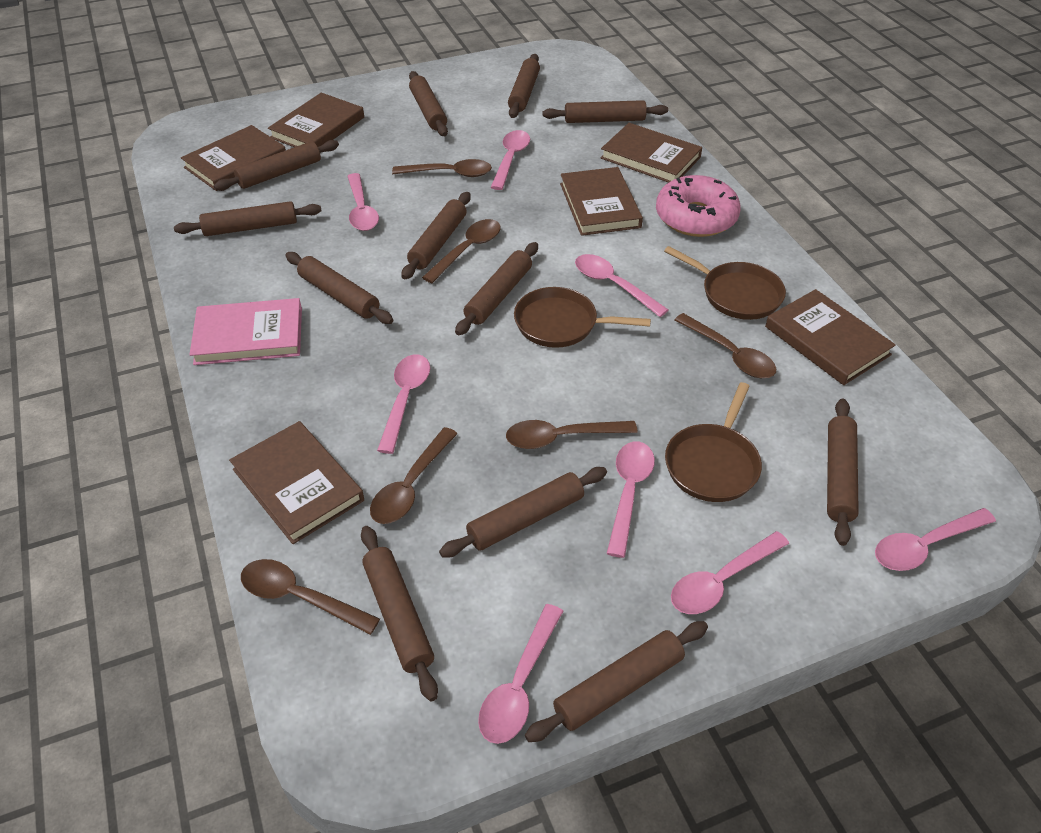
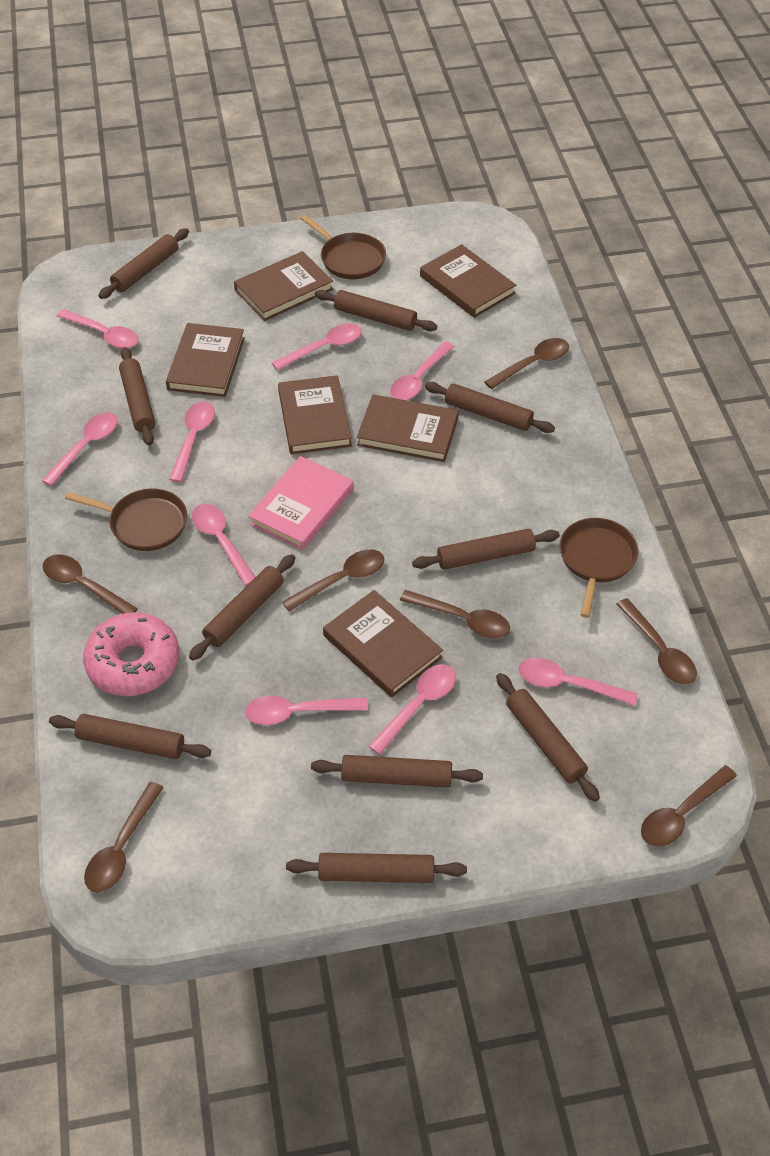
brown rolling pin: 12 -> 10
brown spoon: 6 -> 7
pink spoon: 8 -> 9

